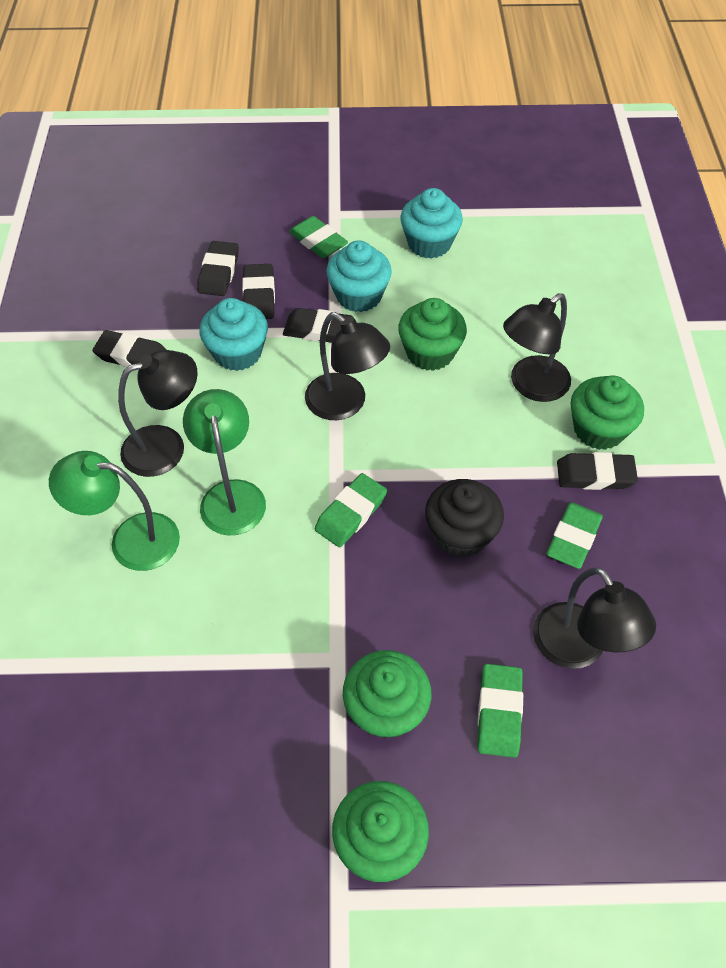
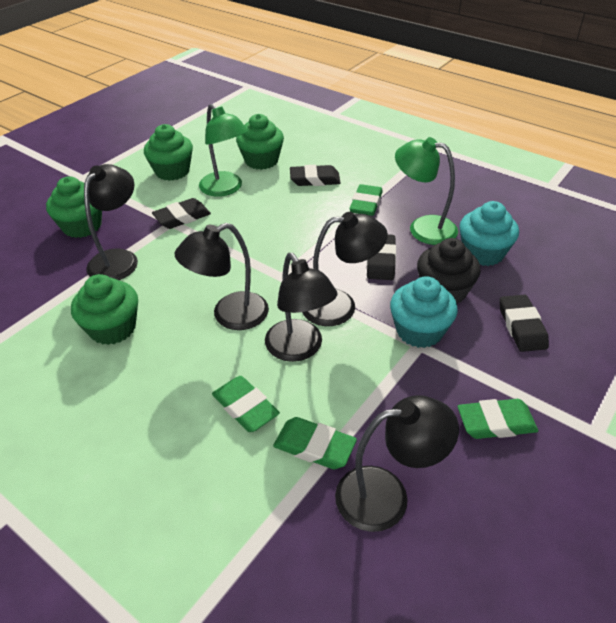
black eraser: 5 -> 4
black lamp: 4 -> 5
turquoise cupcake: 3 -> 2

